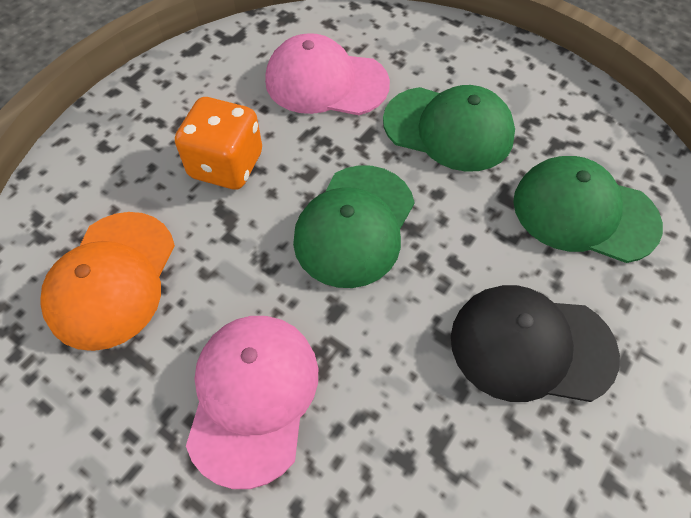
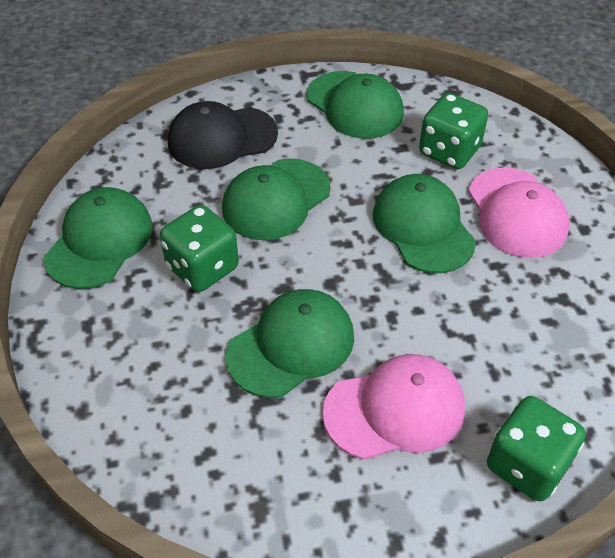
green cap: 3 -> 5
green dice: 0 -> 3
orange cap: 1 -> 0
orange dice: 1 -> 0

